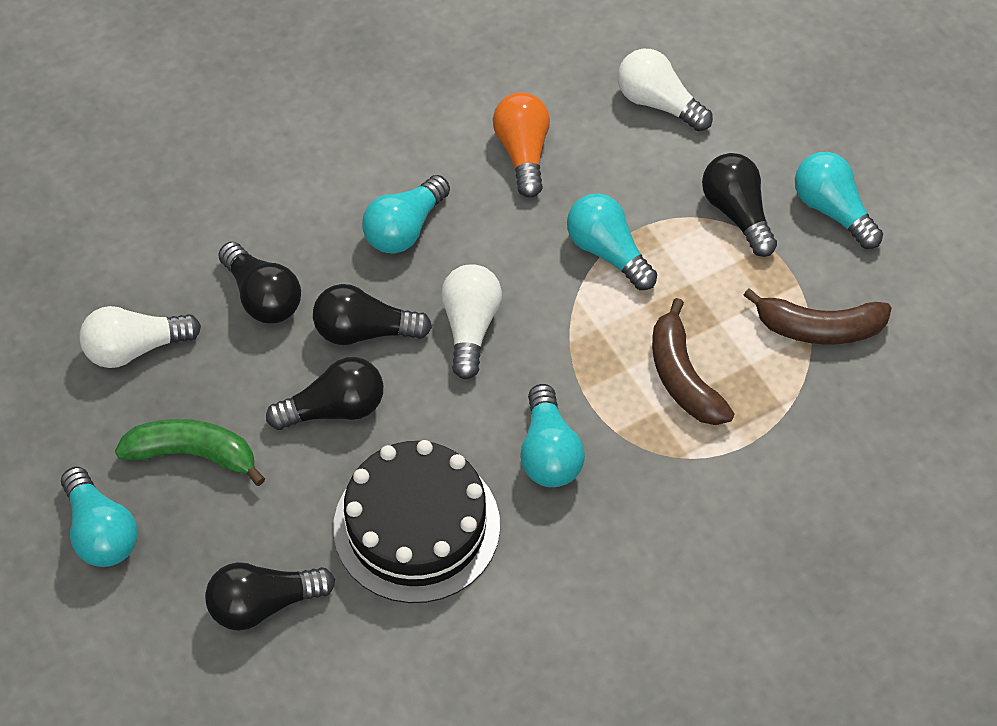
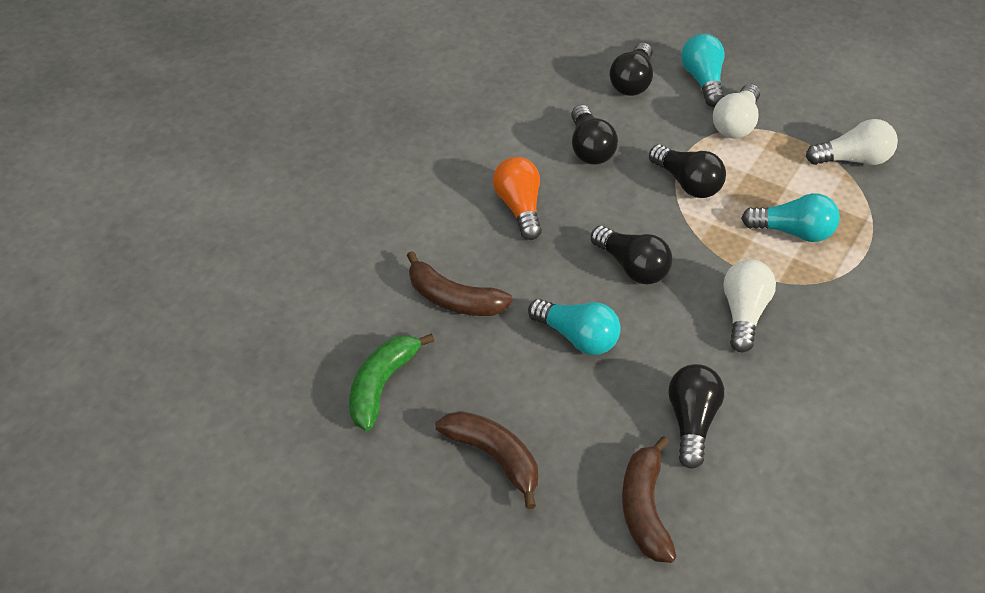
black cake: 1 -> 0
brown banana: 2 -> 3
turquoise light bulb: 5 -> 3

